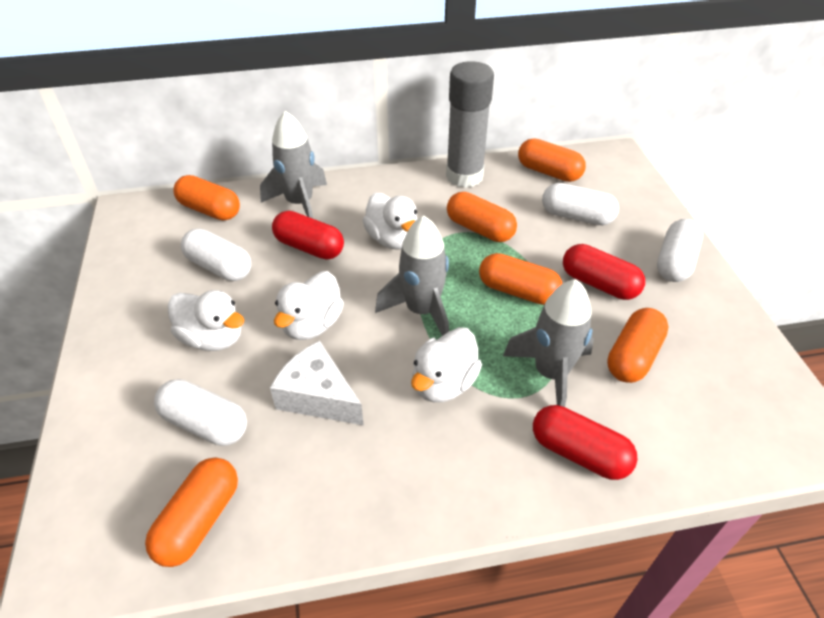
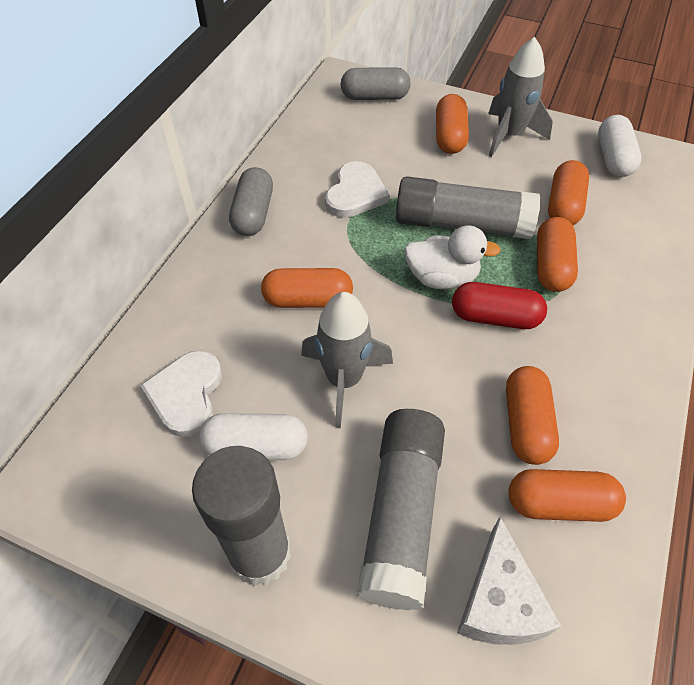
grey capsule: 0 -> 2
grey glue stick: 1 -> 3
grey rocket: 3 -> 2
red capsule: 3 -> 1
white capsule: 4 -> 2
white duck: 4 -> 1
white heart: 0 -> 2

